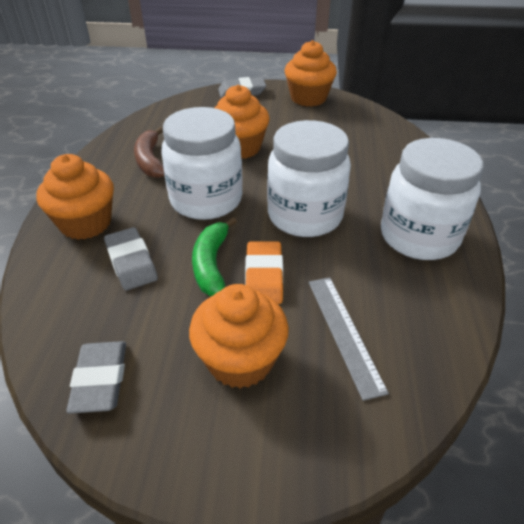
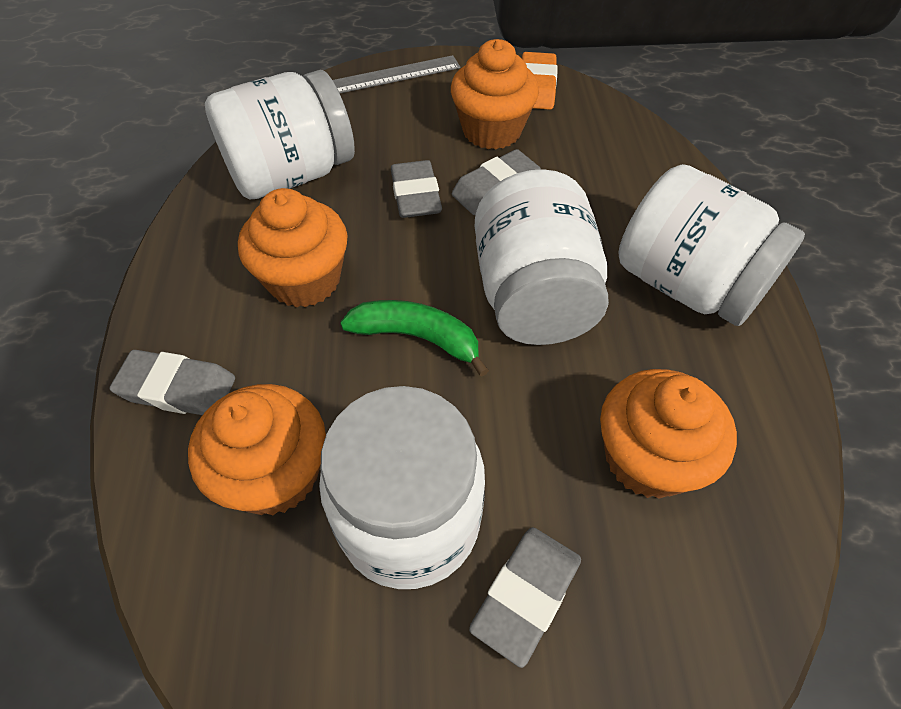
brown banana: 1 -> 0
grey eraser: 3 -> 4
white jar: 3 -> 4

